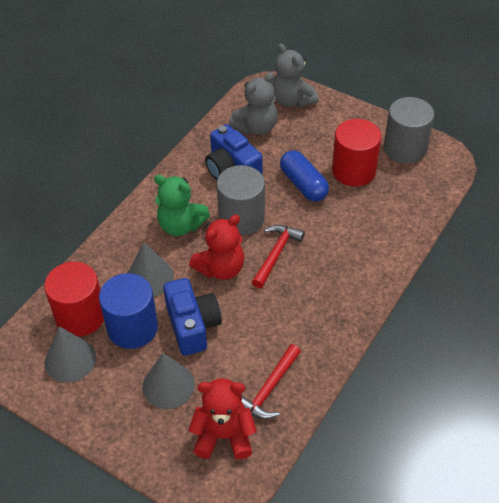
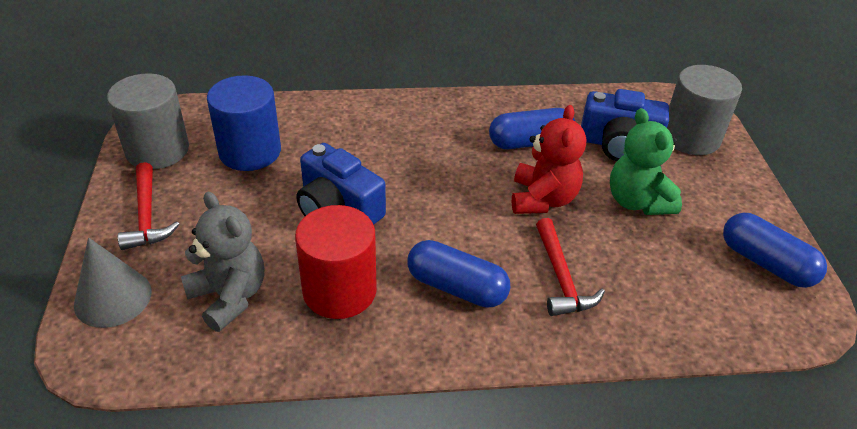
blue capsule: 1 -> 3
grey cone: 3 -> 1
grey teddy bear: 2 -> 1
red cylinder: 2 -> 1
red teddy bear: 2 -> 1

